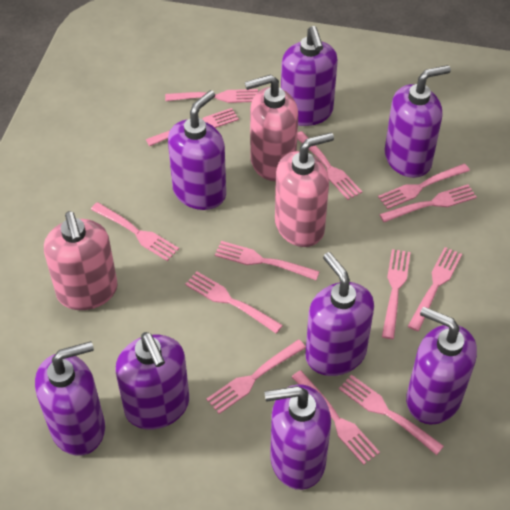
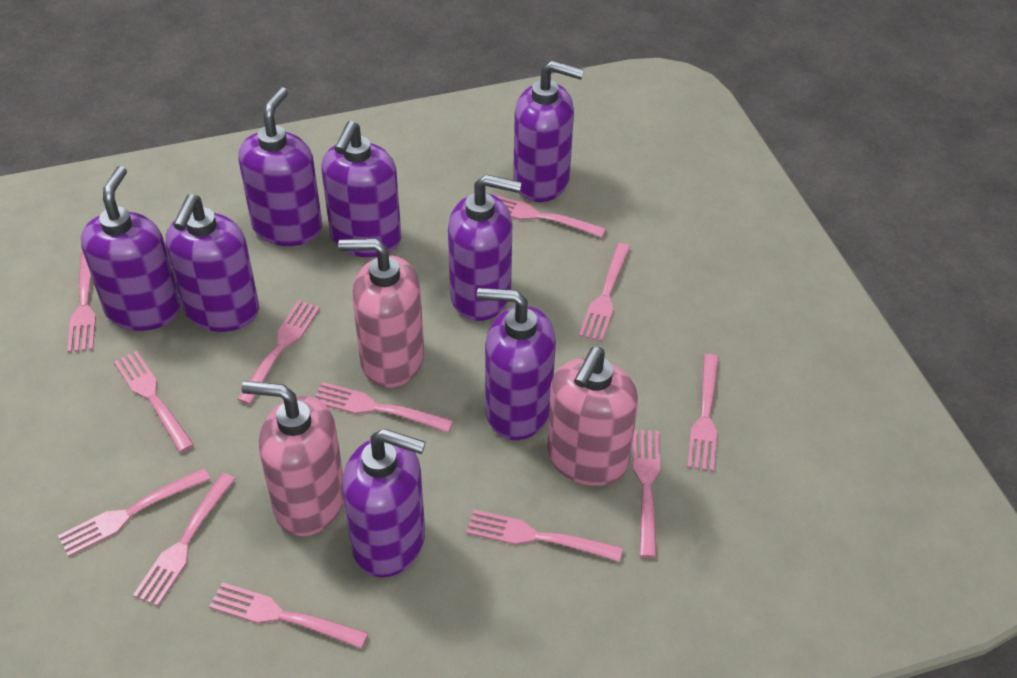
pink fork: 13 -> 12

